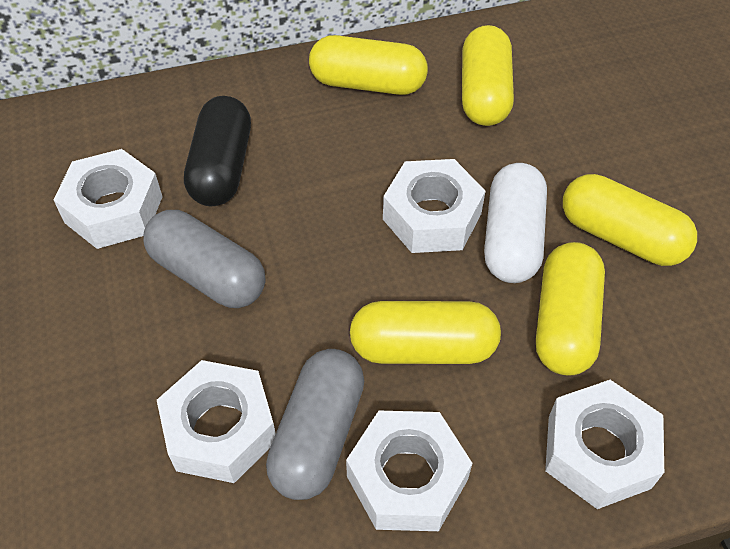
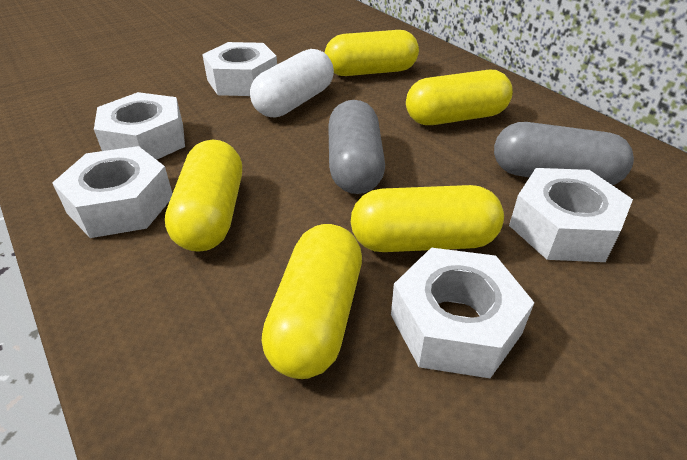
black capsule: 1 -> 0

